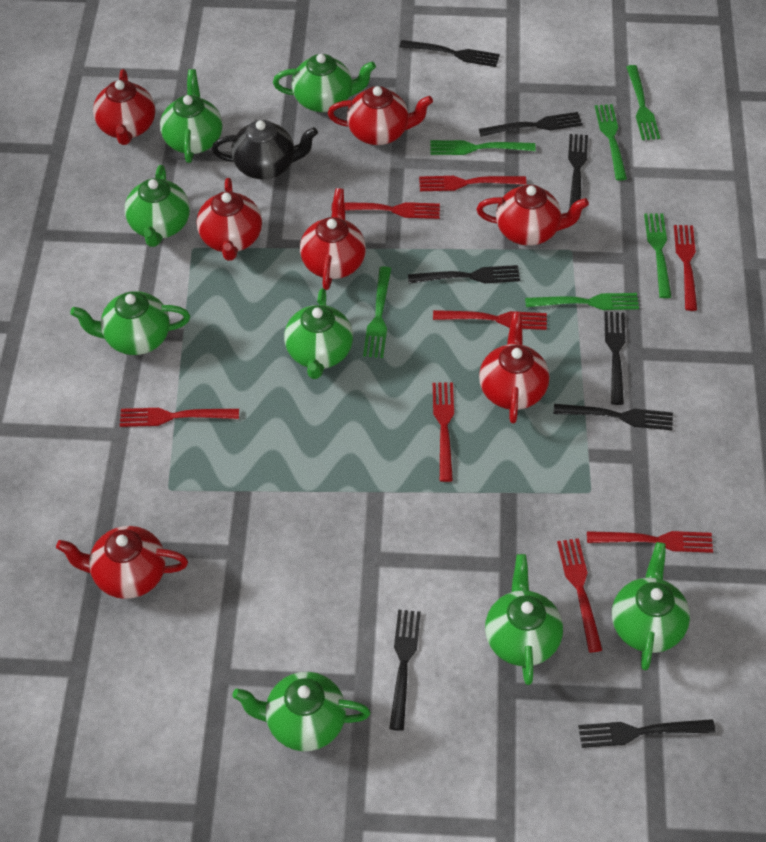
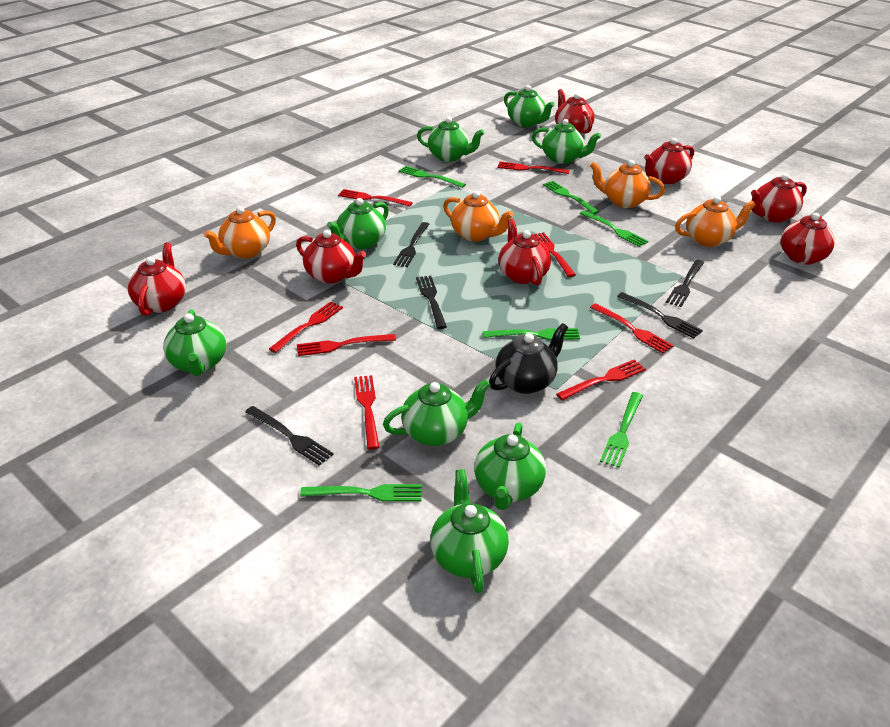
black fork: 8 -> 5
orange teapot: 0 -> 4

